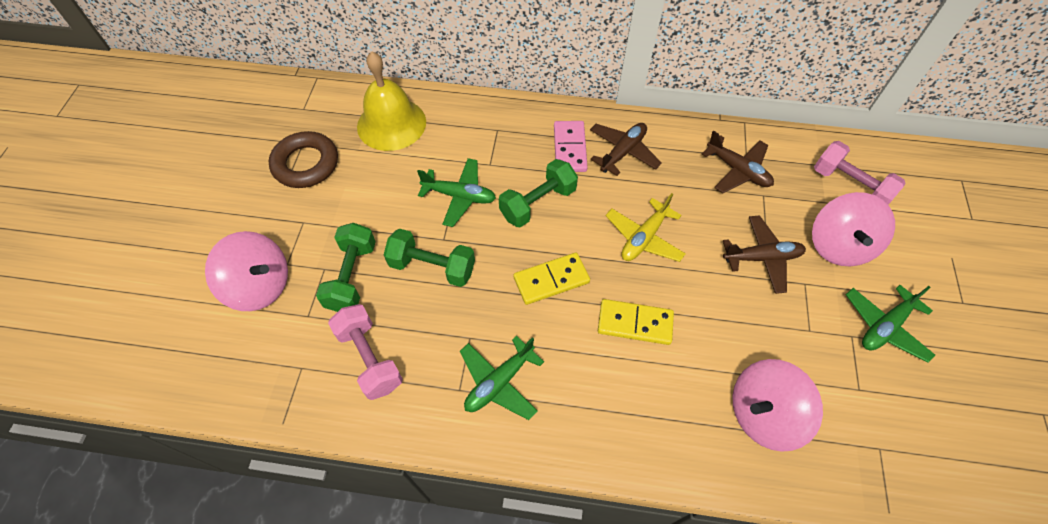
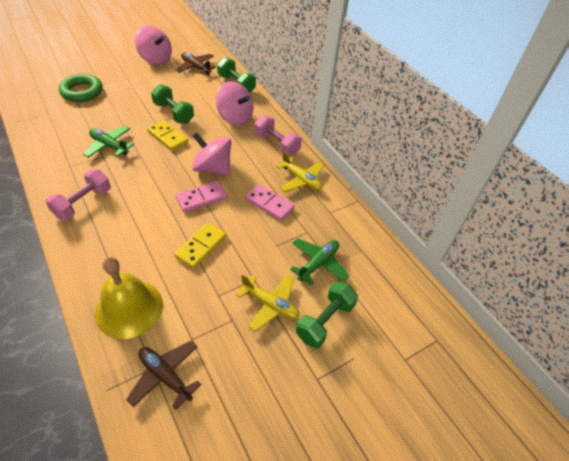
brown plane: 3 -> 2
brown ring: 1 -> 0
green plane: 3 -> 2
green ring: 0 -> 1
pink domino: 1 -> 2
yellow plane: 1 -> 2

